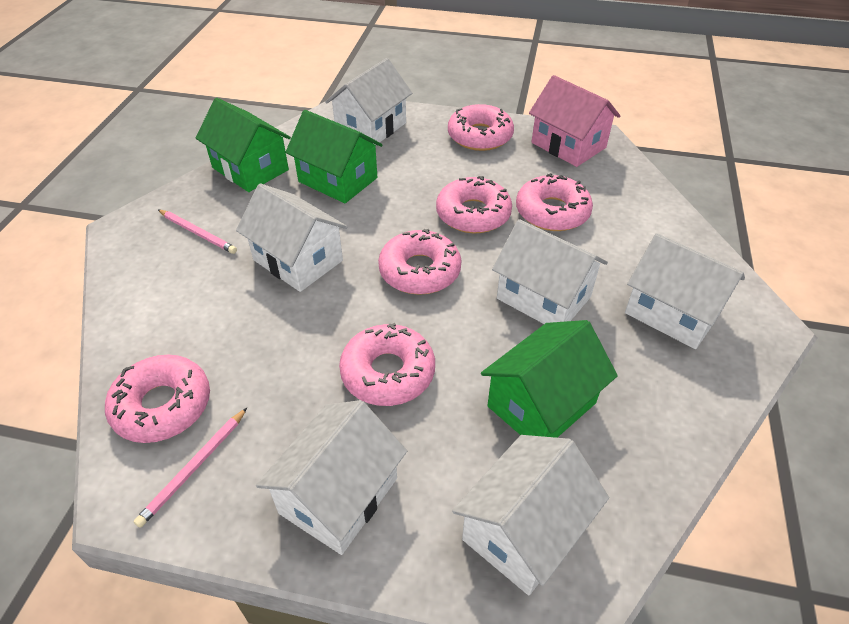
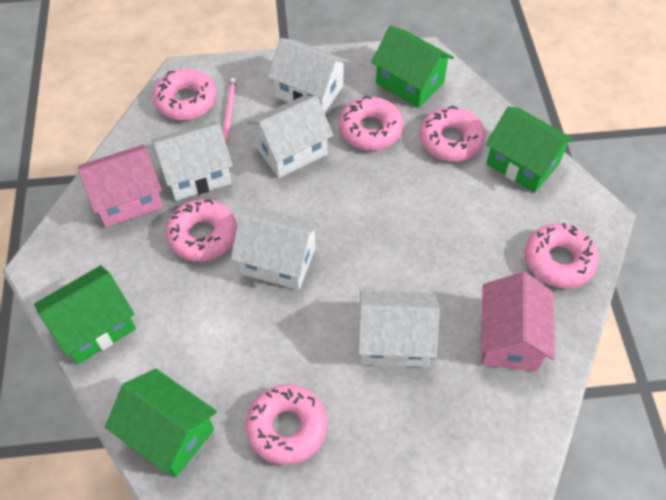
green house: 3 -> 4
pink house: 1 -> 2
pink pencil: 2 -> 1
white house: 6 -> 5

